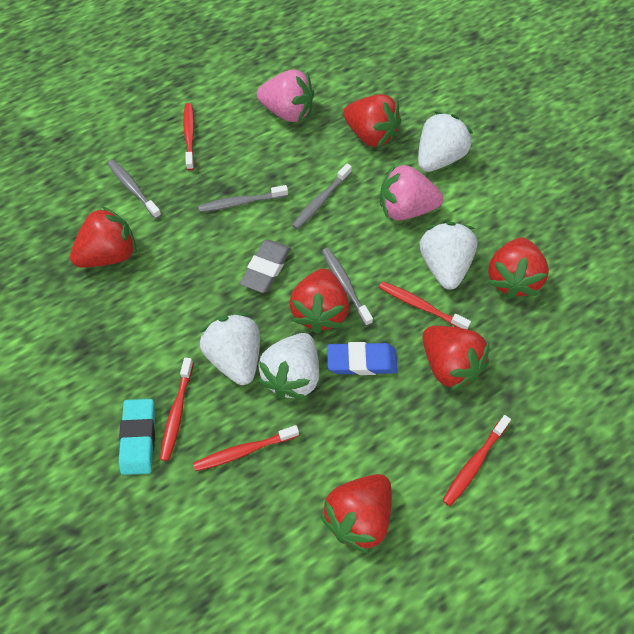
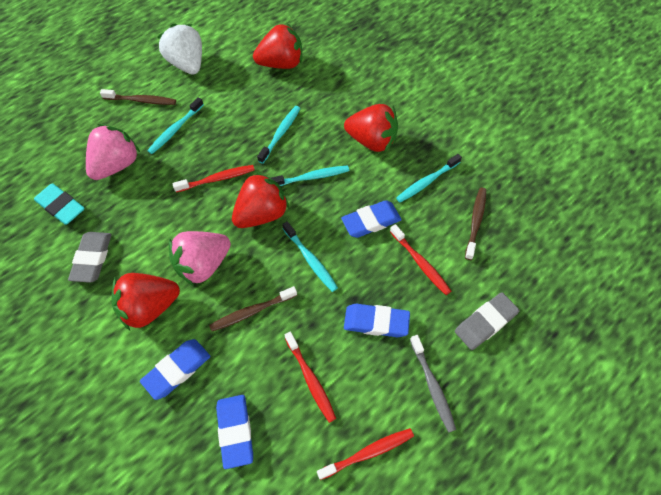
blue eraser: 1 -> 4
brown toothbrush: 0 -> 3
grey eraser: 1 -> 2
grey toothbrush: 4 -> 1
red strawberry: 6 -> 4
red toothbrush: 5 -> 4
turquoise toothbrush: 0 -> 5
white strawberry: 4 -> 1

